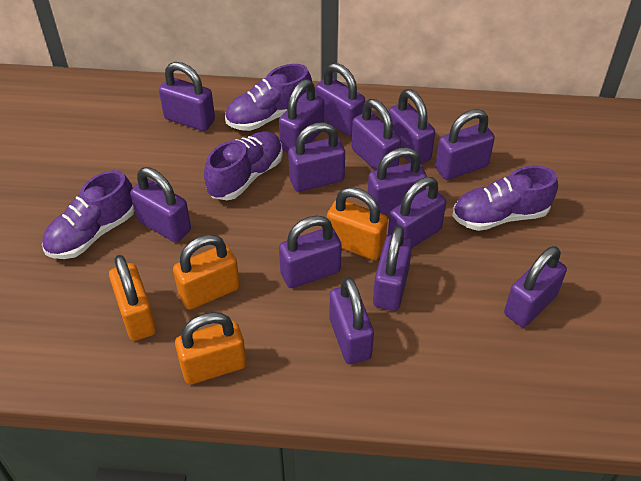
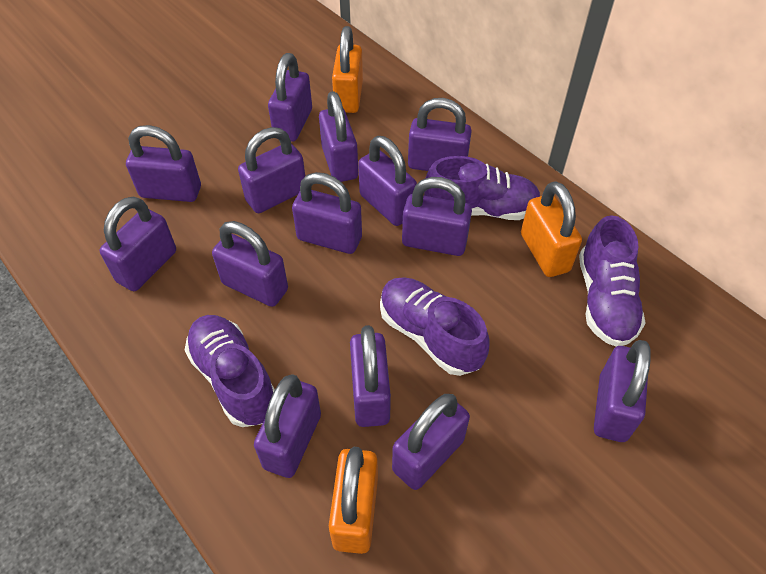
orange padlock: 4 -> 3

